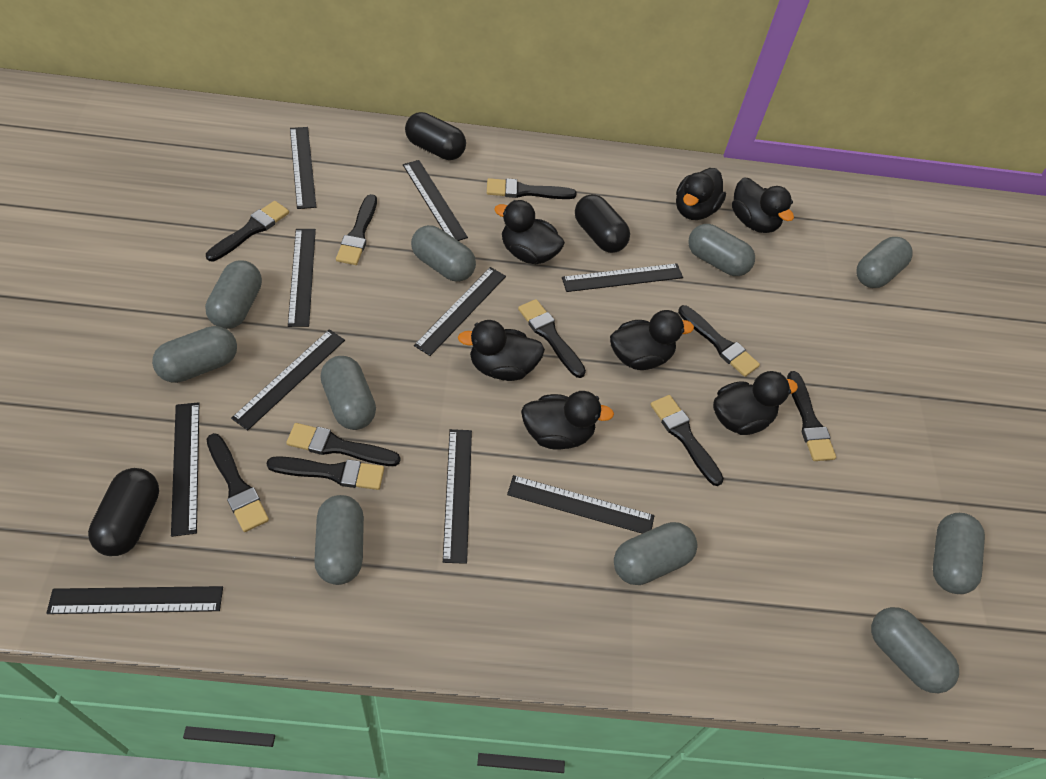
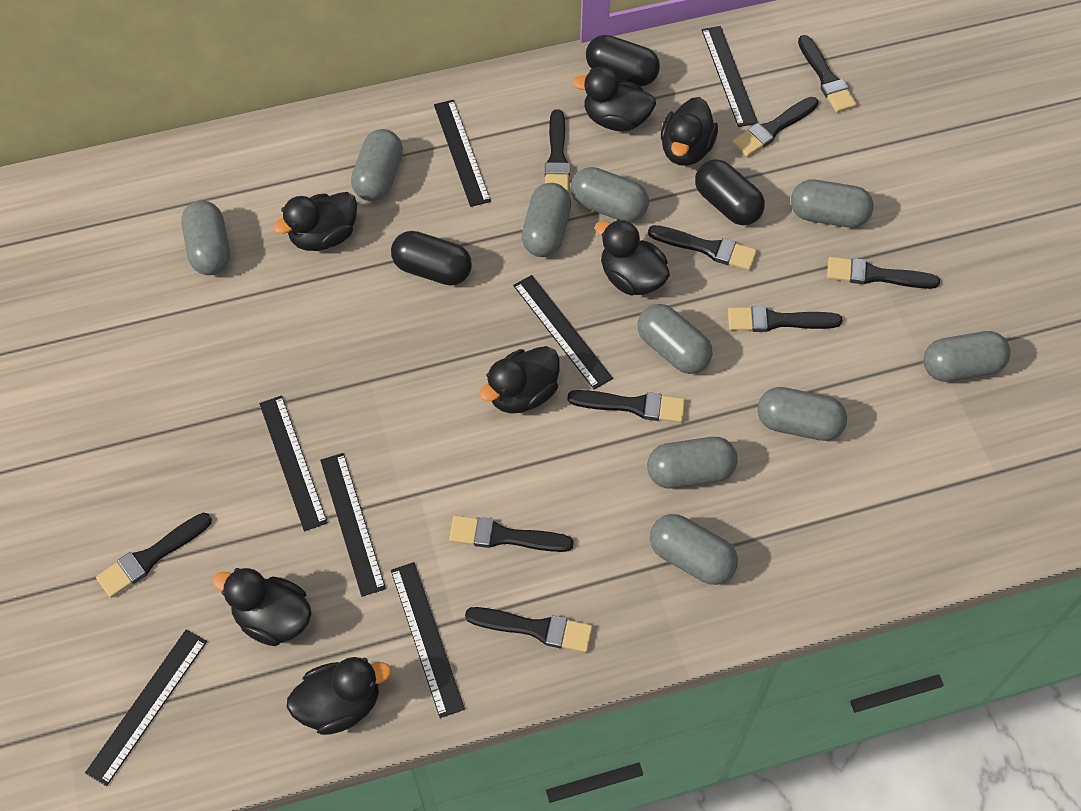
black ruler: 10 -> 7

